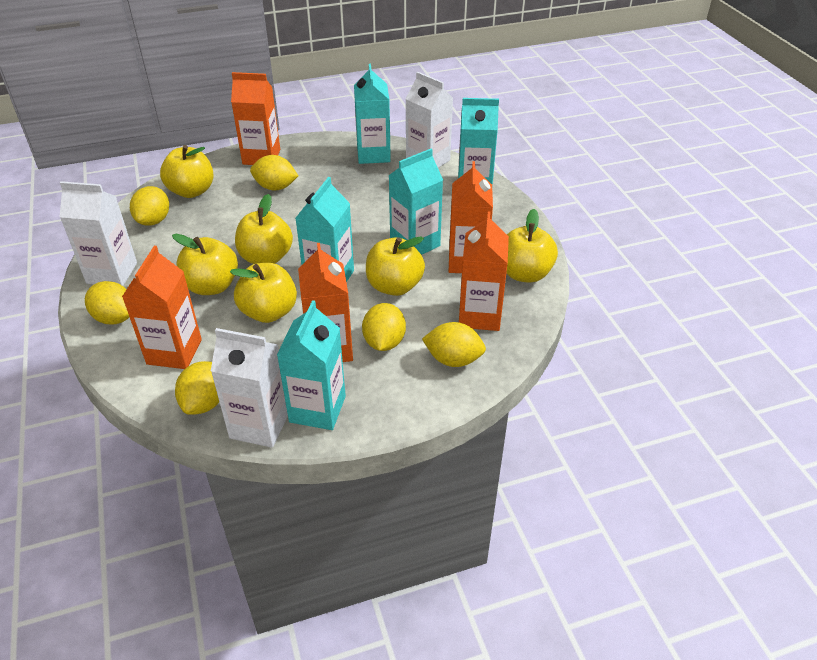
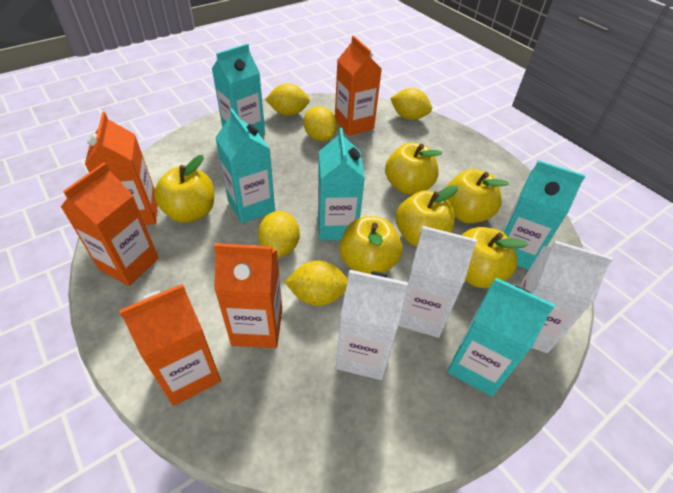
yellow lemon: 6 -> 5

